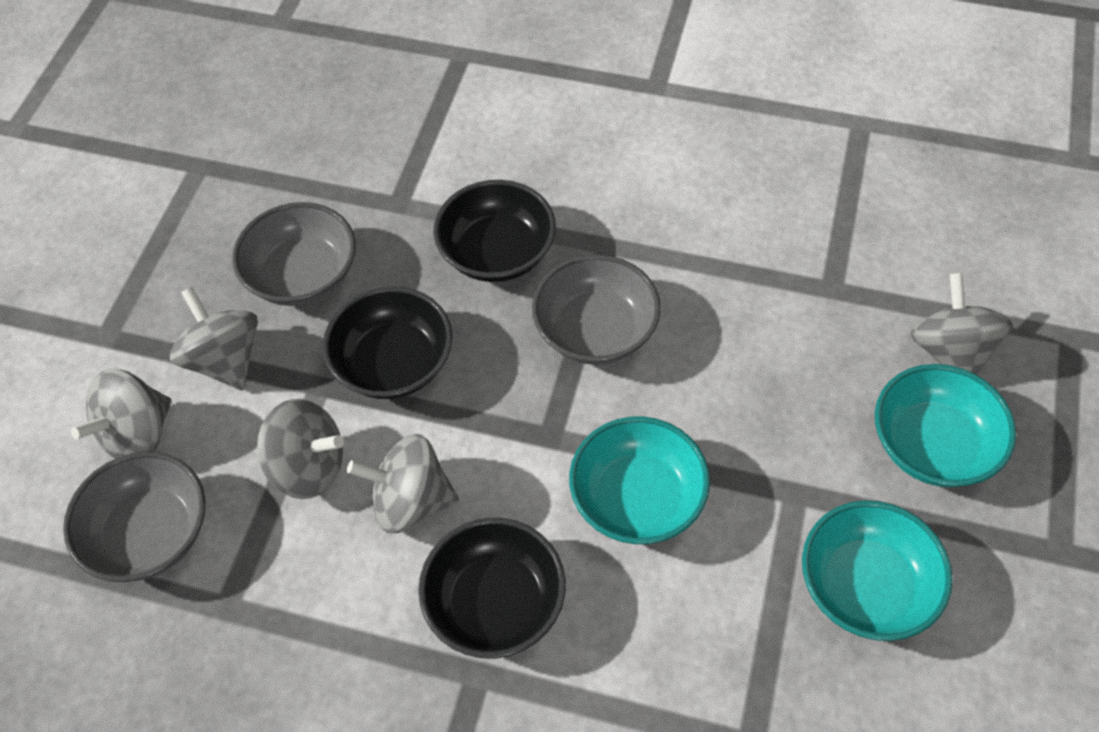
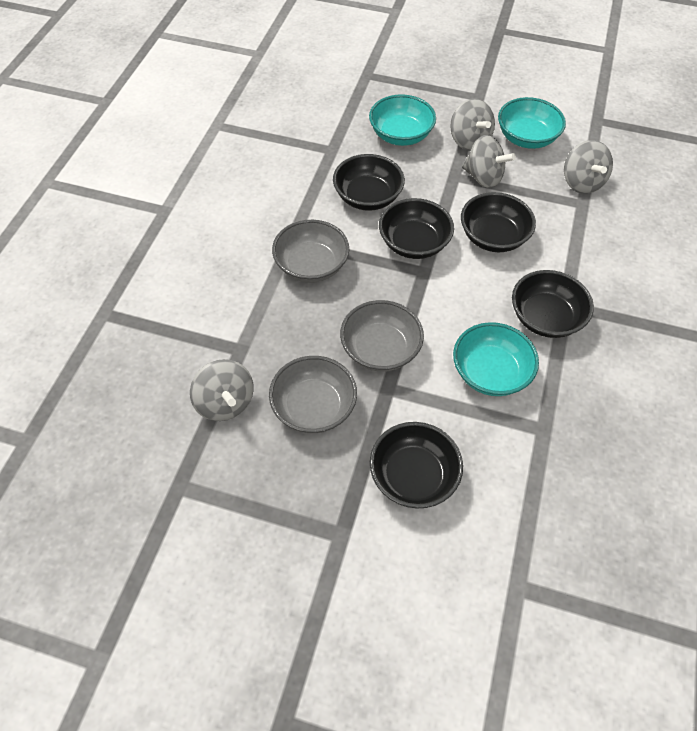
black bowl: 3 -> 5
grey spinning top: 5 -> 4

